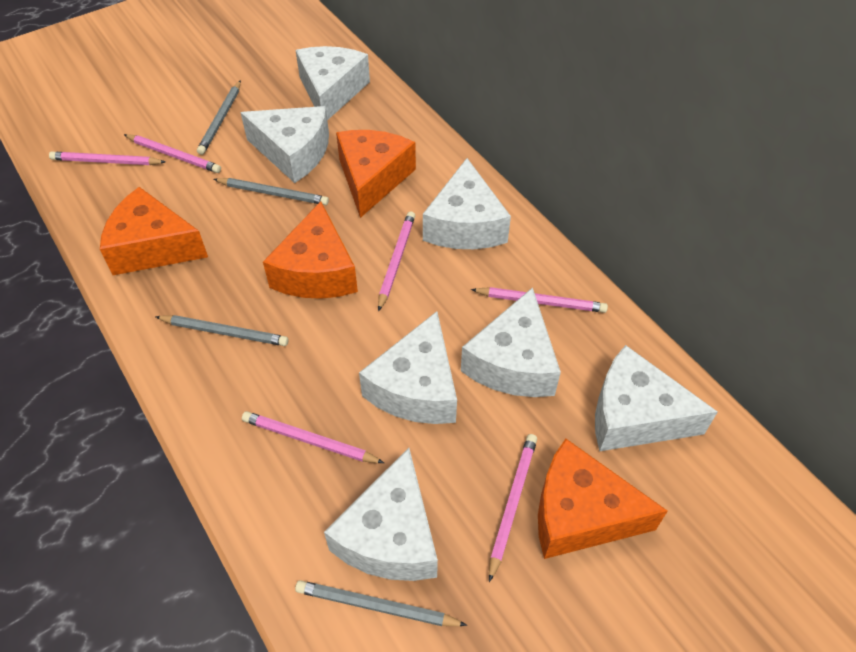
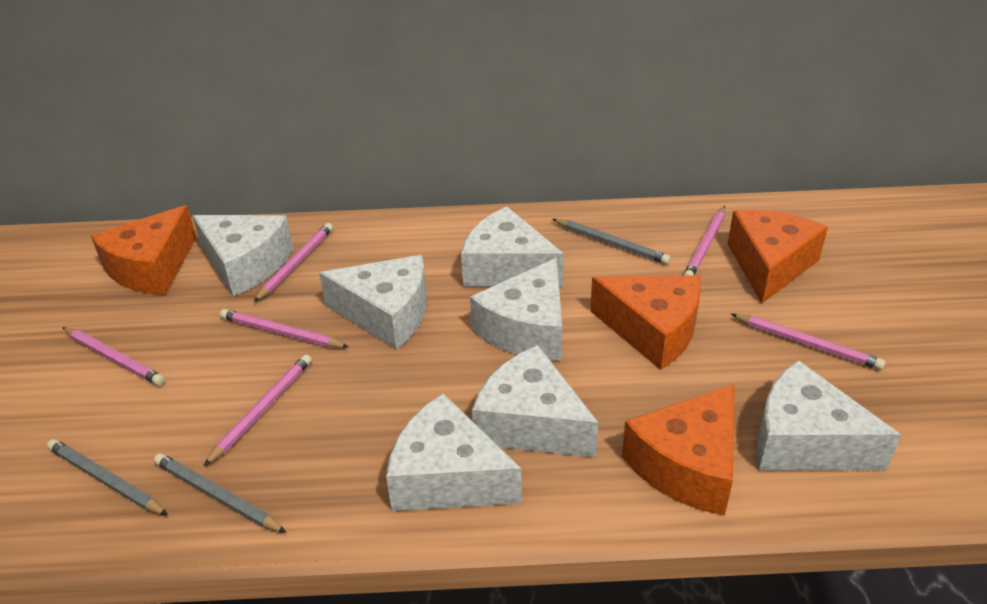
grey pencil: 4 -> 3

